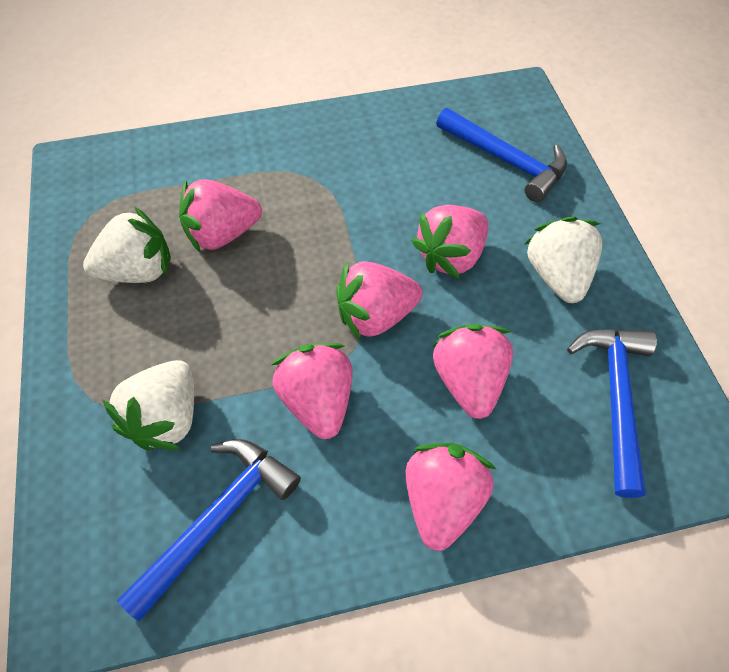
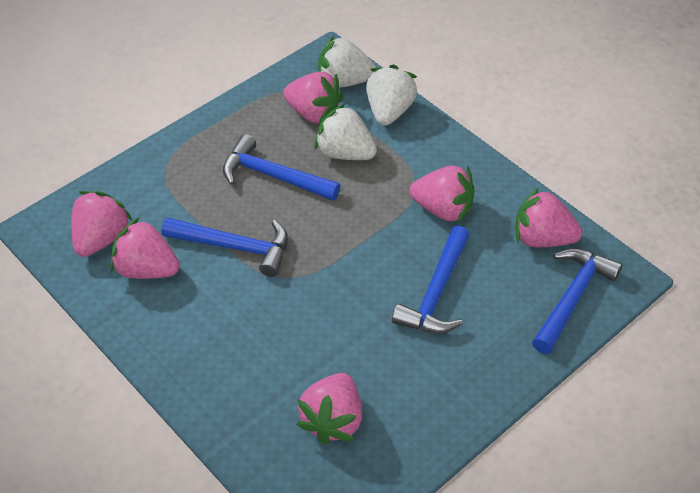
blue hammer: 3 -> 4

